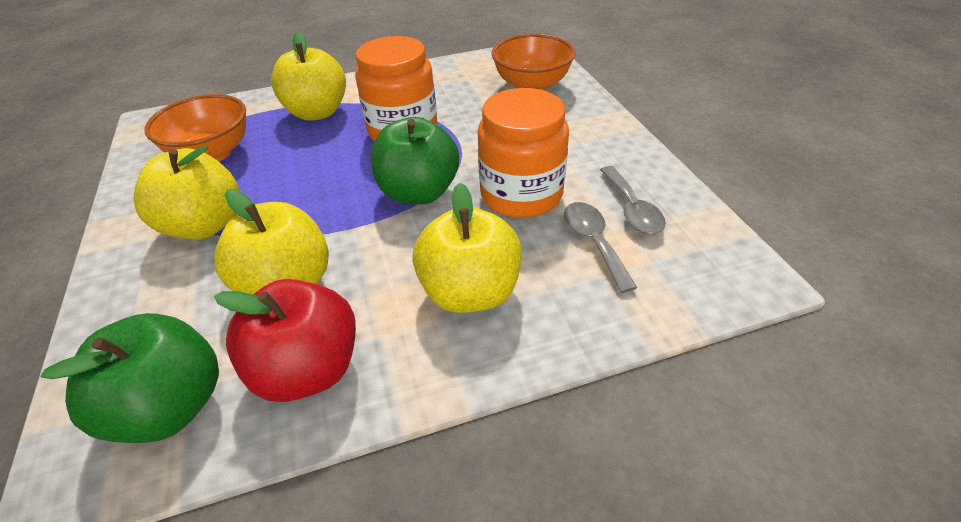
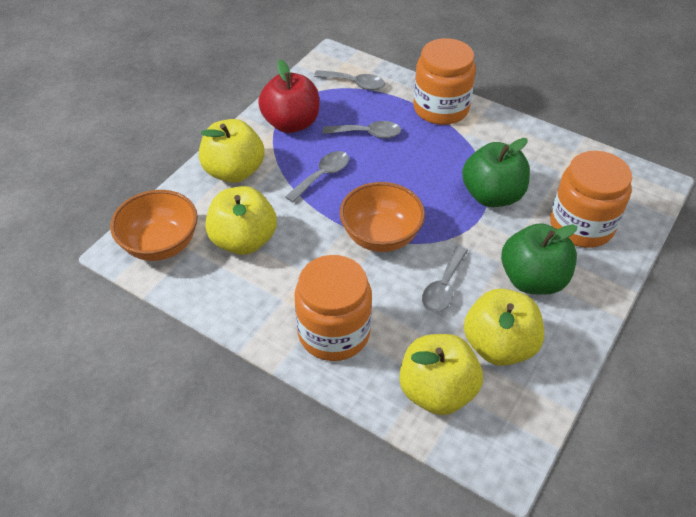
grey spoon: 2 -> 4
orange jar: 2 -> 3

